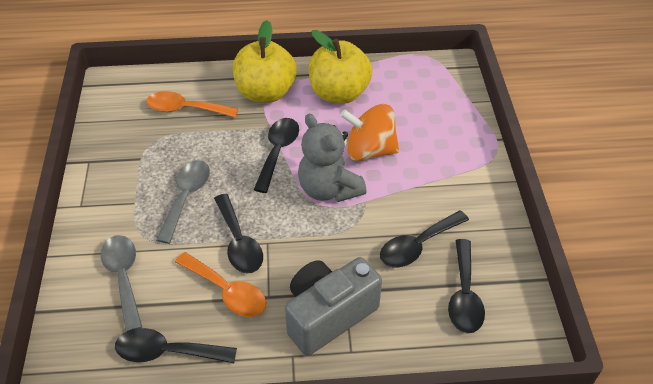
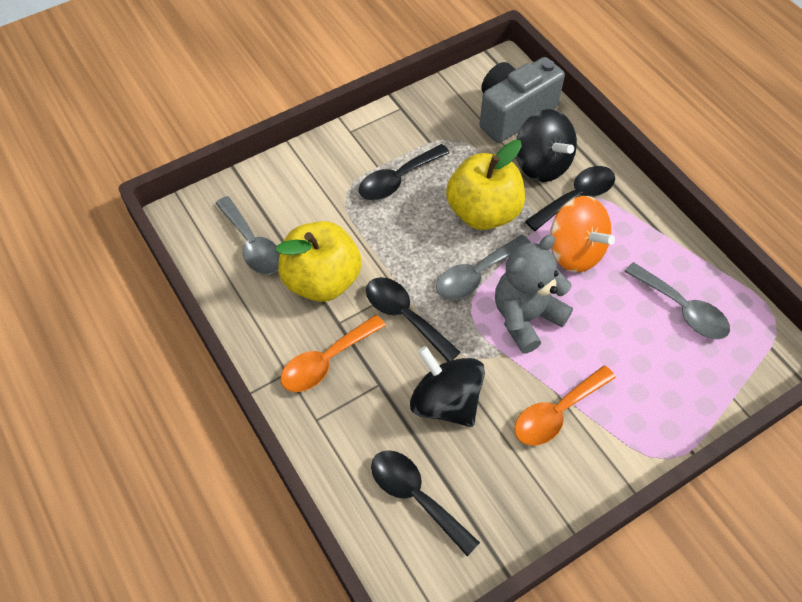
black spinning top: 0 -> 2
black spoon: 5 -> 4
grey spoon: 2 -> 3

